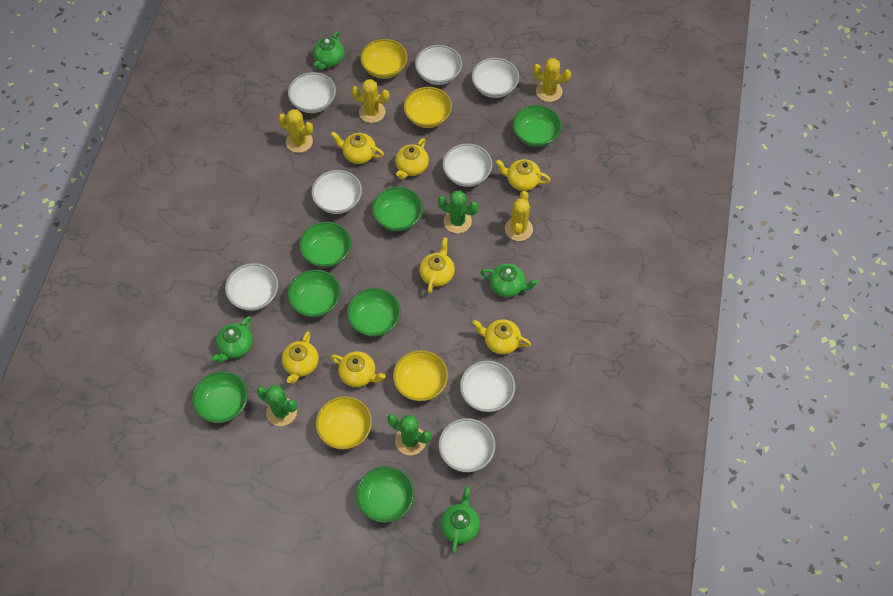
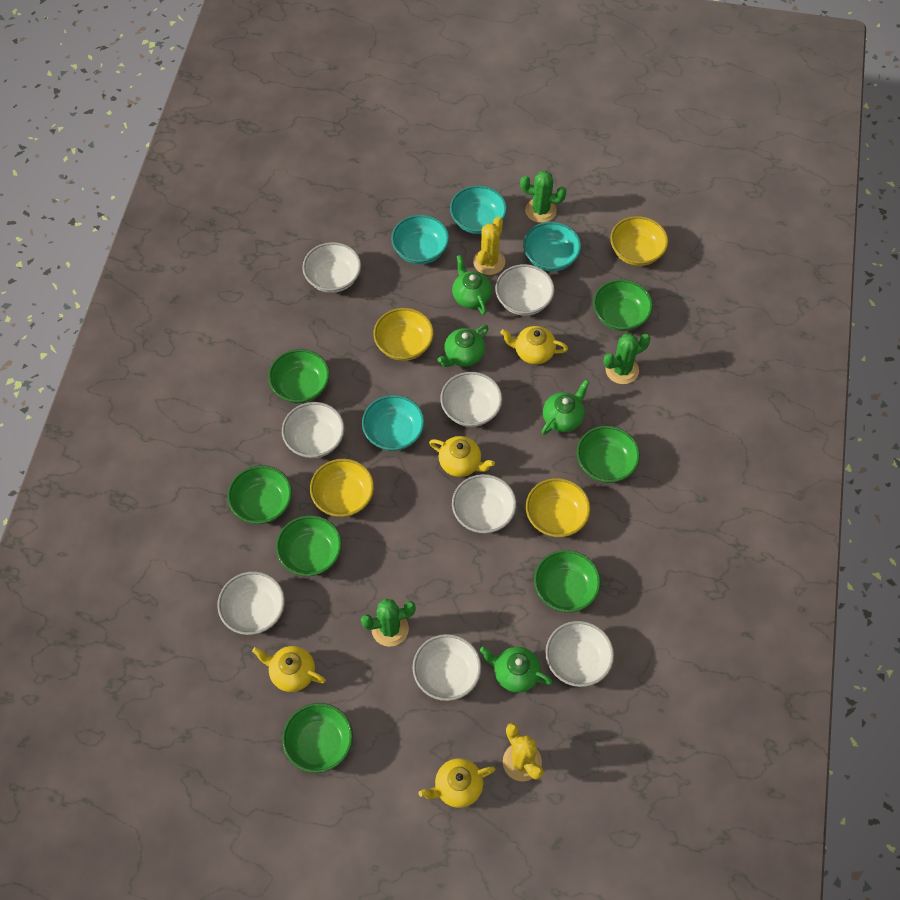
turquoise bowl: 0 -> 4
yellow cactus: 4 -> 2
yellow teapot: 7 -> 4

